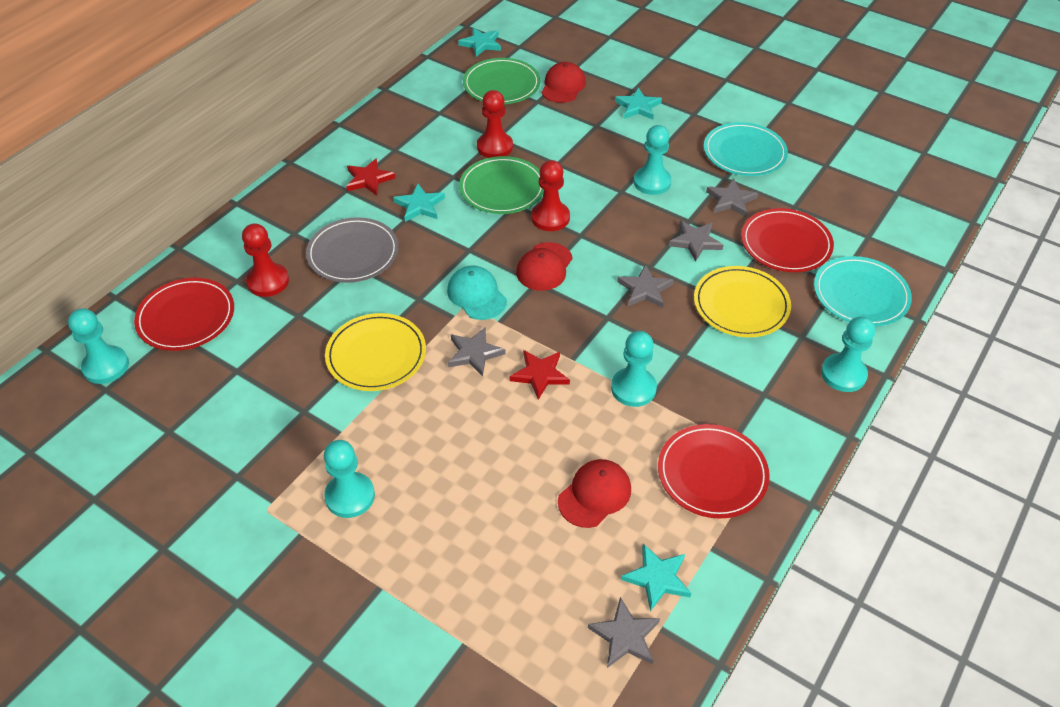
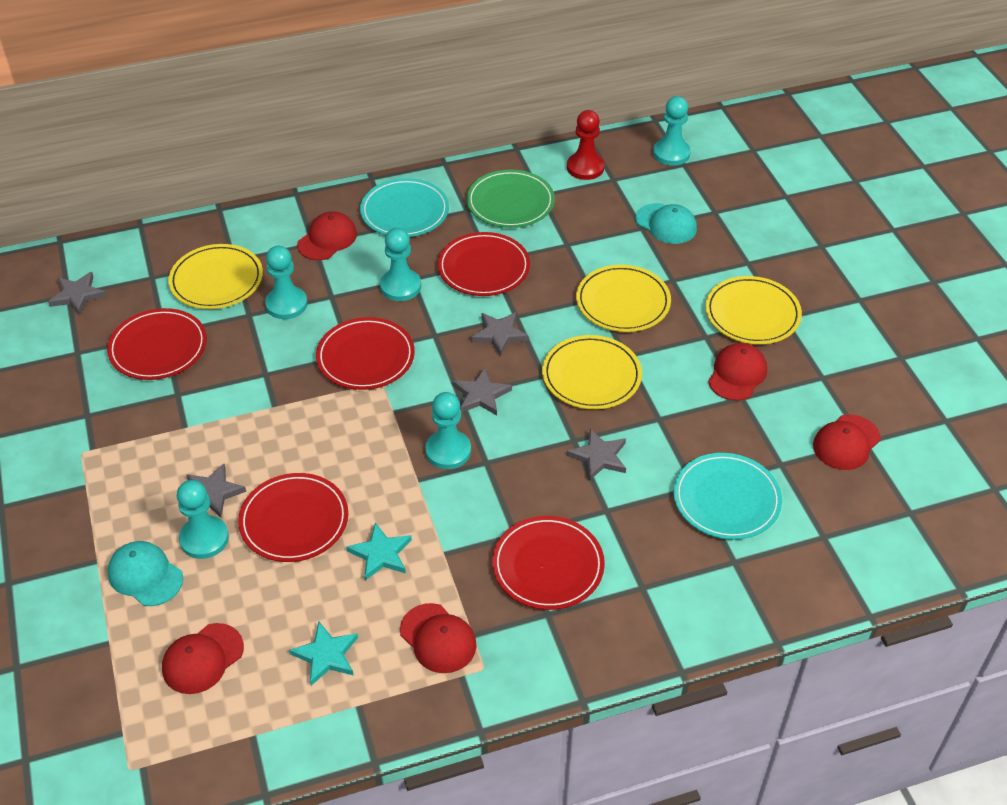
green plate: 2 -> 1
grey plate: 1 -> 0
red cap: 3 -> 5
red pawn: 3 -> 1
red plate: 3 -> 5
red star: 2 -> 0
turquoise cap: 1 -> 2
turquoise star: 4 -> 2
yellow plate: 2 -> 4

